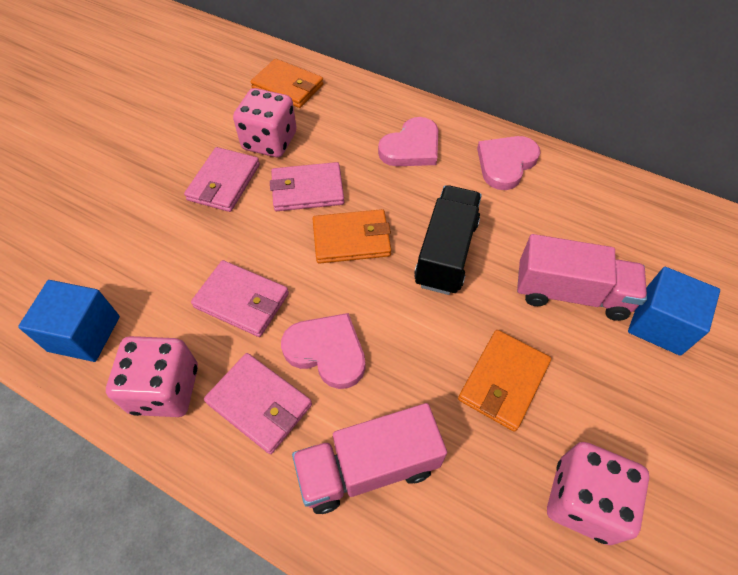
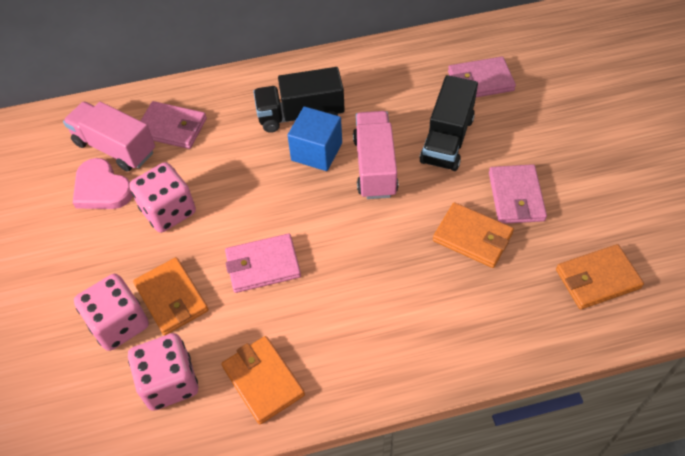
black truck: 1 -> 2
blue cube: 2 -> 1
orange wallet: 3 -> 4
pink heart: 3 -> 1

